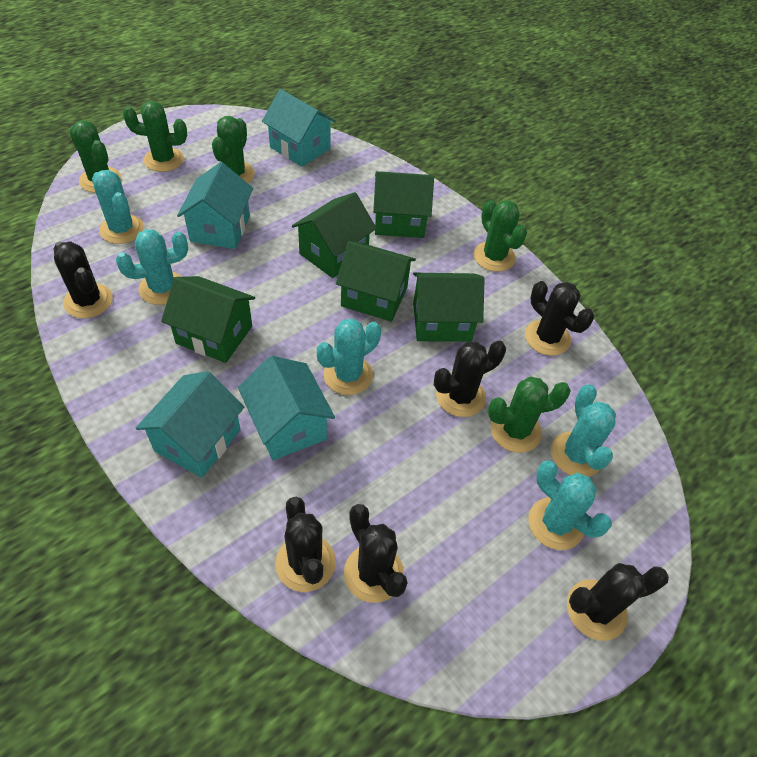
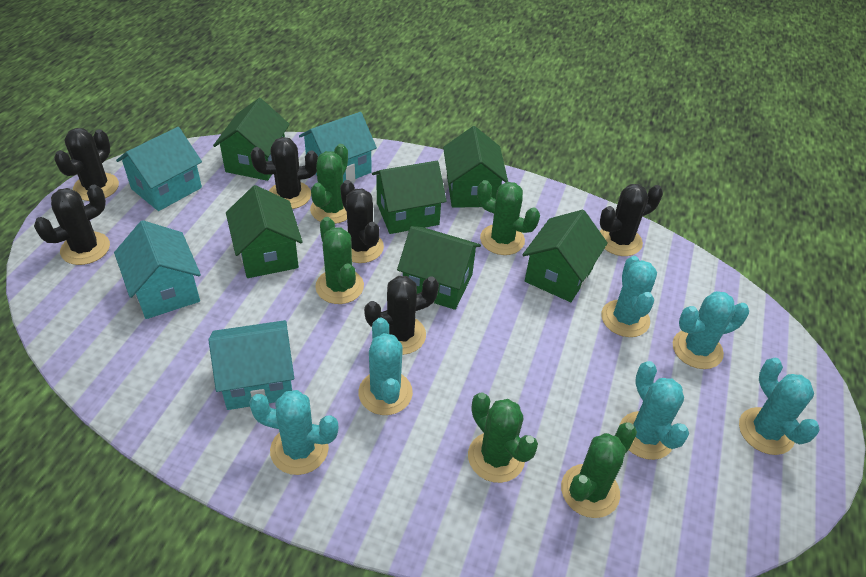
green house: 5 -> 6
turquoise cactus: 5 -> 6

